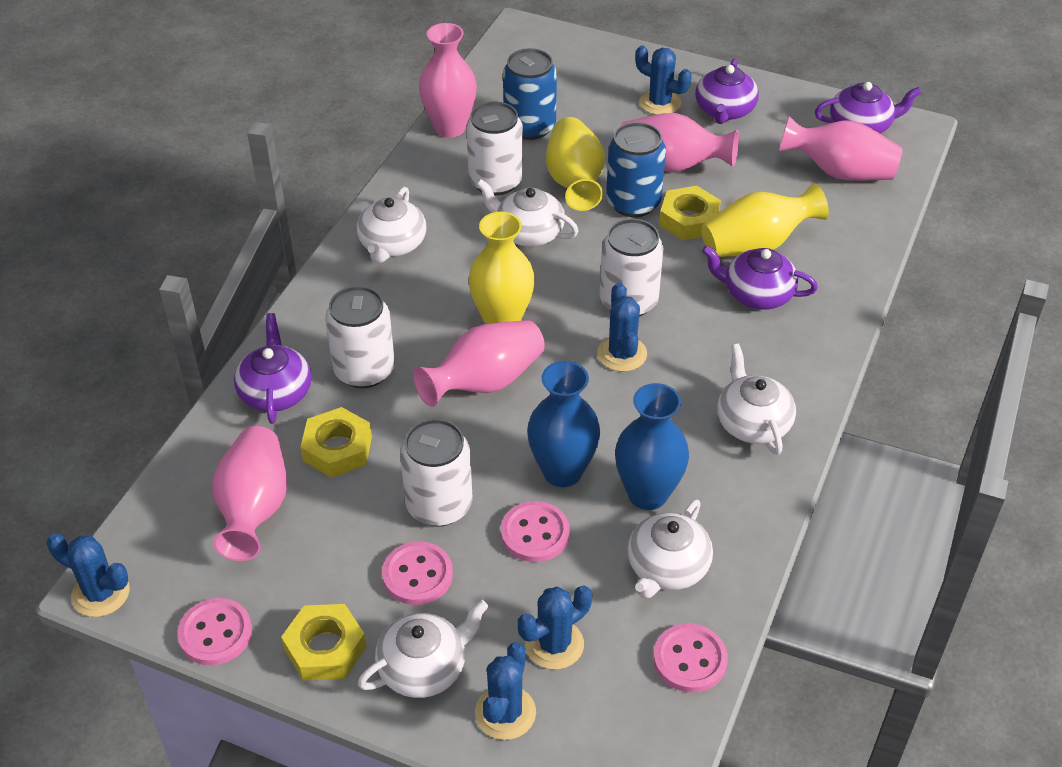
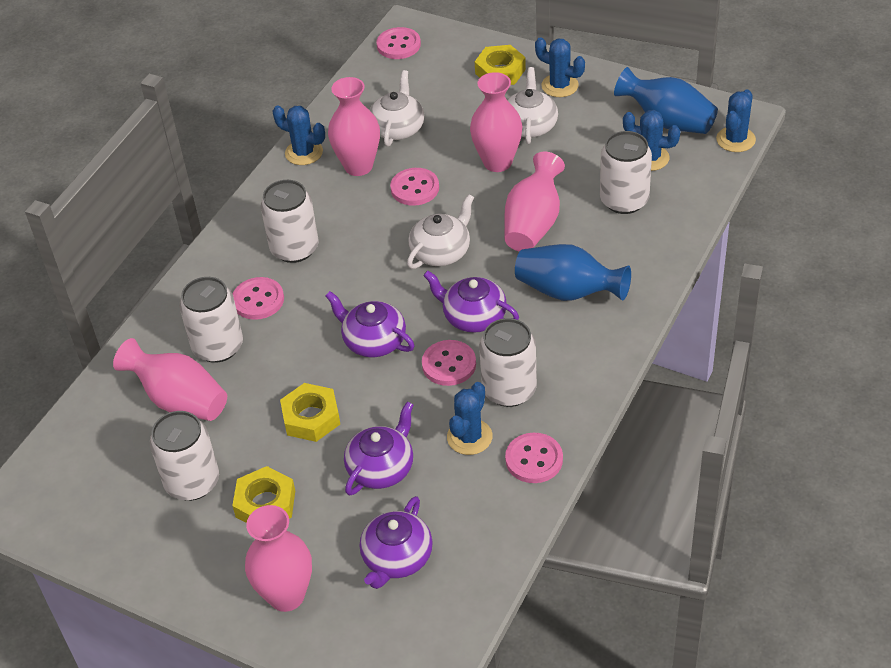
blue can: 2 -> 0
pink button: 4 -> 5
white can: 4 -> 5
white teapot: 5 -> 3
yellow vase: 3 -> 0

